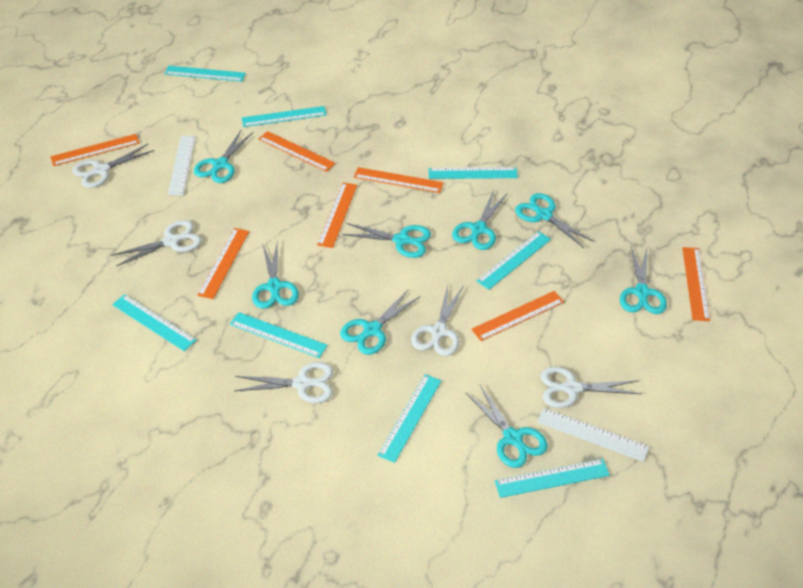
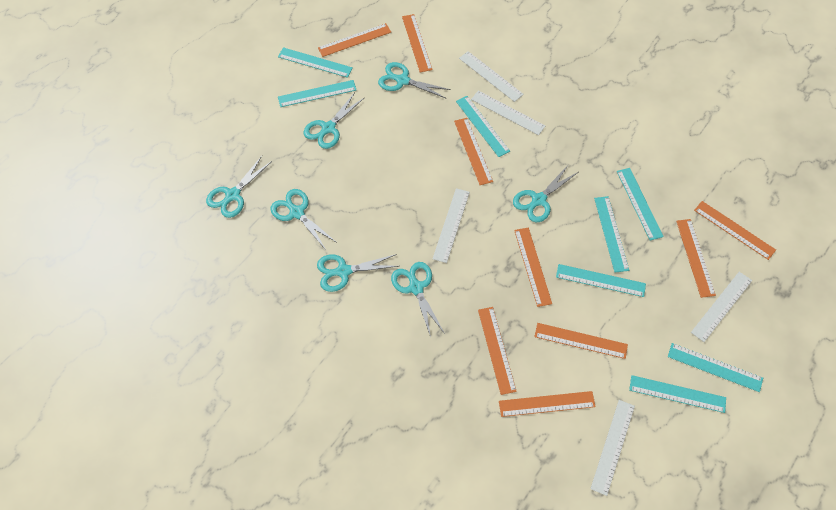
orange ruler: 7 -> 9
turquoise scissors: 8 -> 7
white ruler: 2 -> 5
white scissors: 5 -> 0

